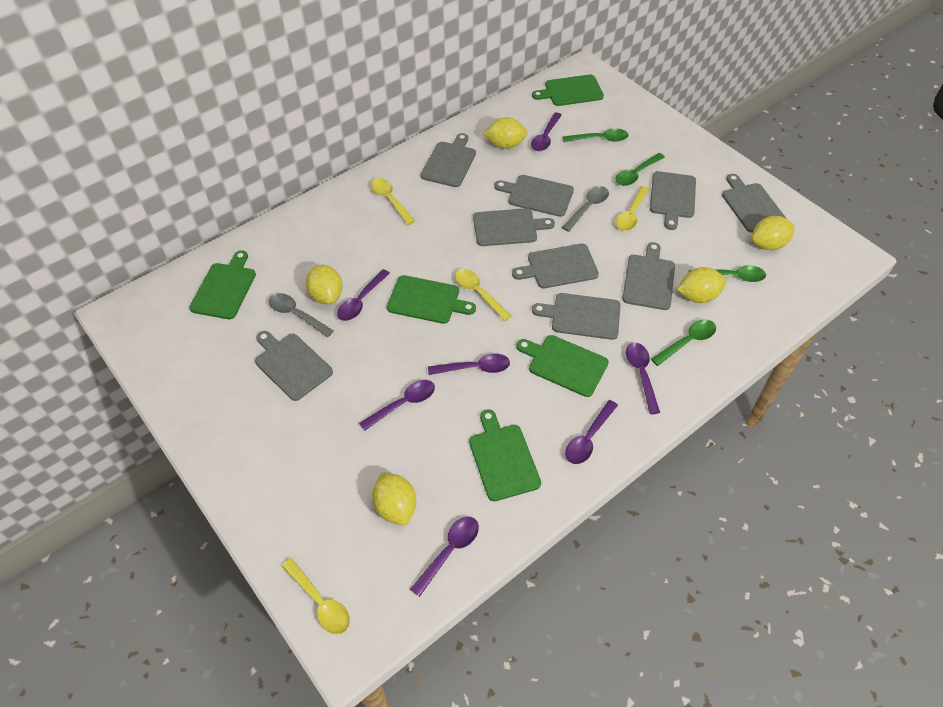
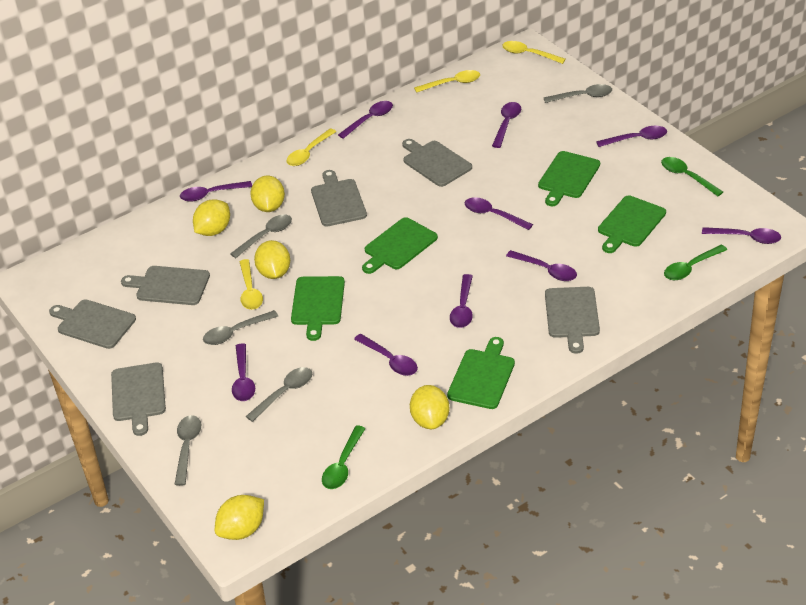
green spoon: 4 -> 3
grey cutting board: 9 -> 6
grey spoon: 2 -> 5
purple spoon: 7 -> 10

